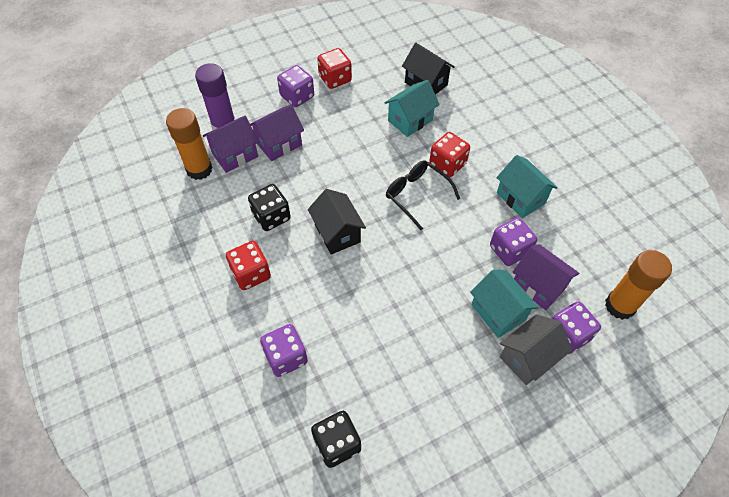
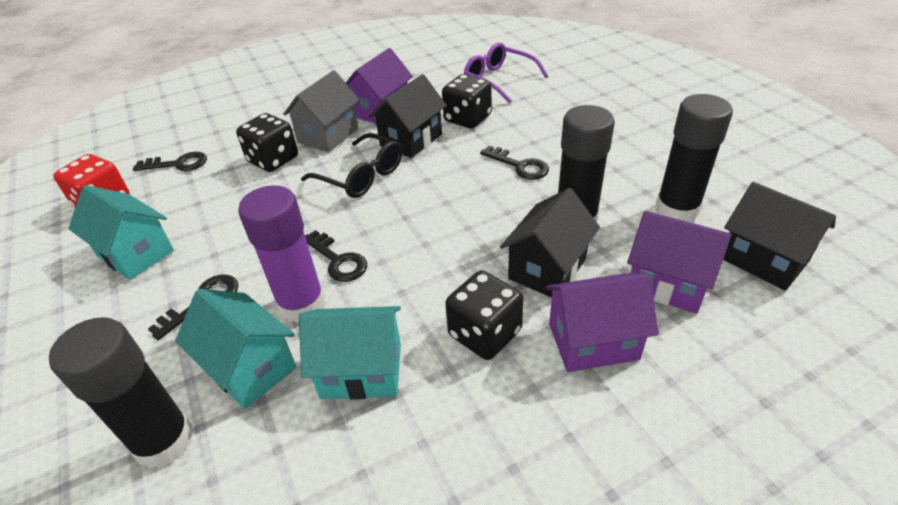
black dice: 2 -> 3
black glue stick: 0 -> 3
black house: 2 -> 3
black key: 0 -> 4
orange glue stick: 2 -> 0
purple dice: 4 -> 0
purple glasses: 0 -> 1
red dice: 3 -> 1

